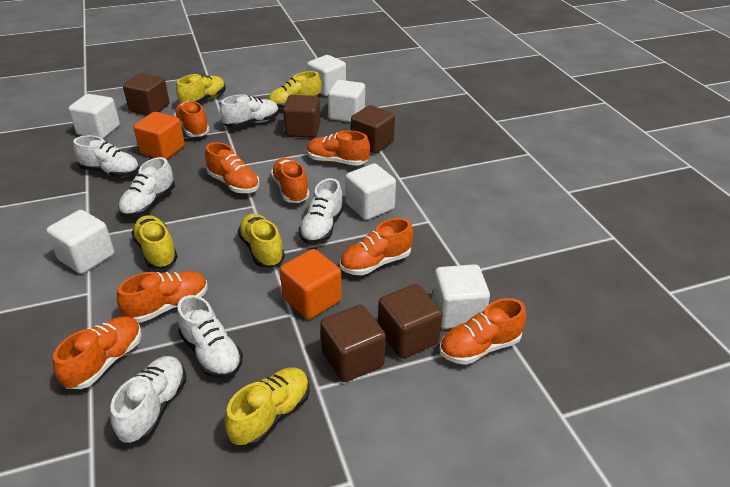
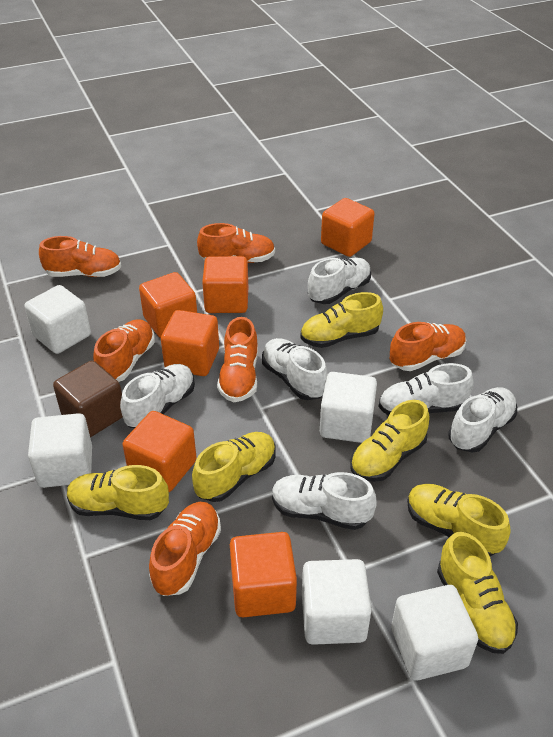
brown cube: 5 -> 1
orange cube: 2 -> 6
orange shoe: 8 -> 6
white cube: 6 -> 5
yellow shoe: 5 -> 6

